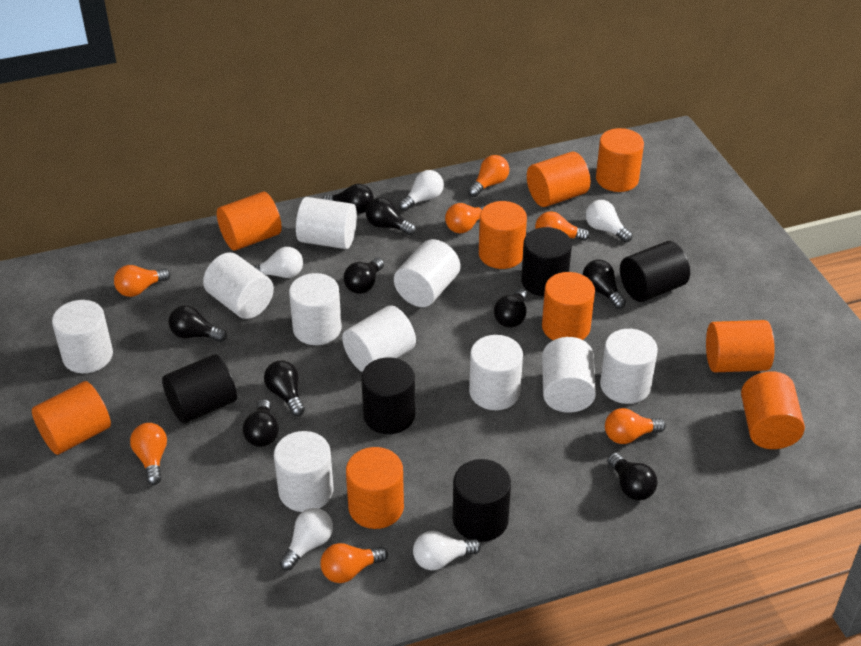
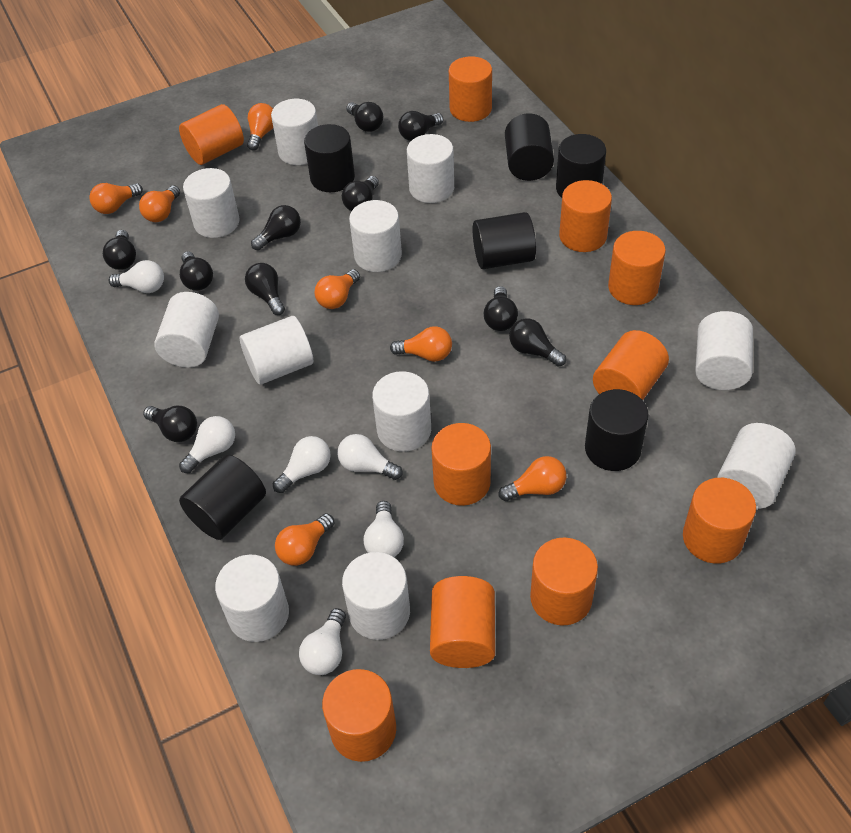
black cylinder: 5 -> 6
black light bulb: 9 -> 10
orange cylinder: 9 -> 10
white cylinder: 10 -> 11
white light bulb: 5 -> 6

